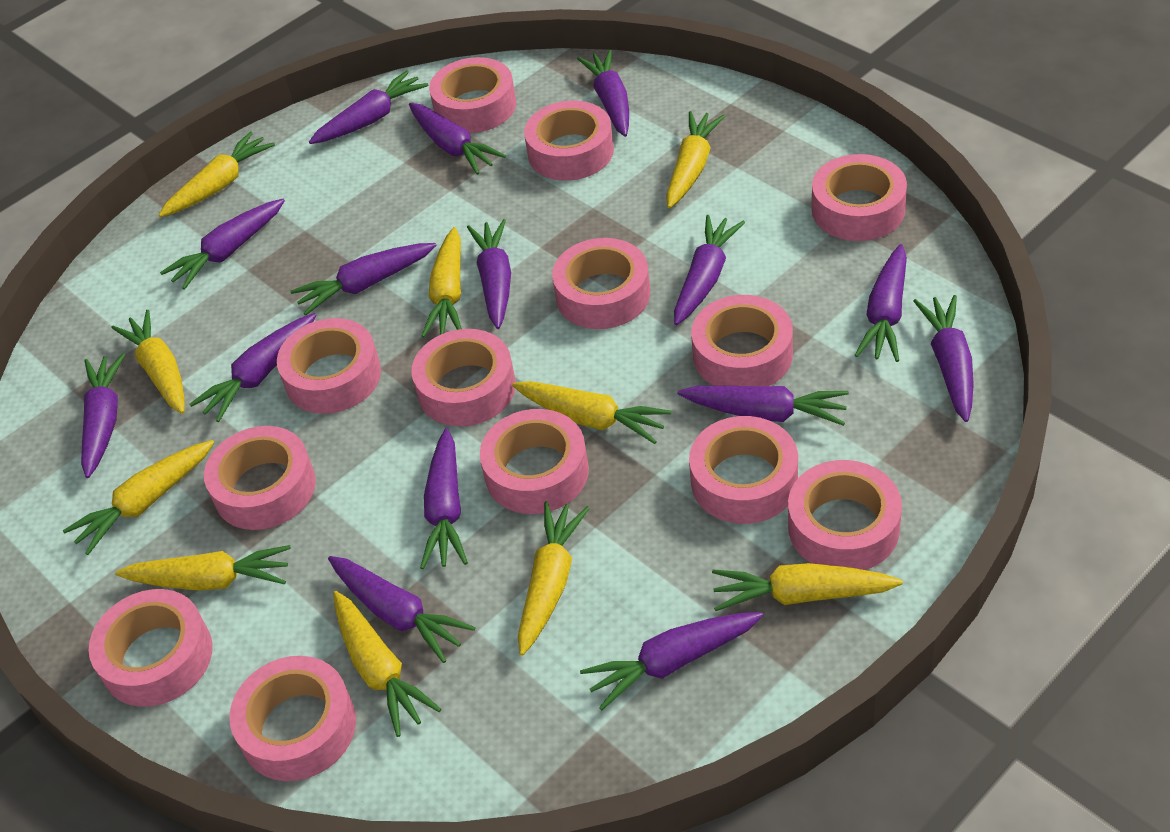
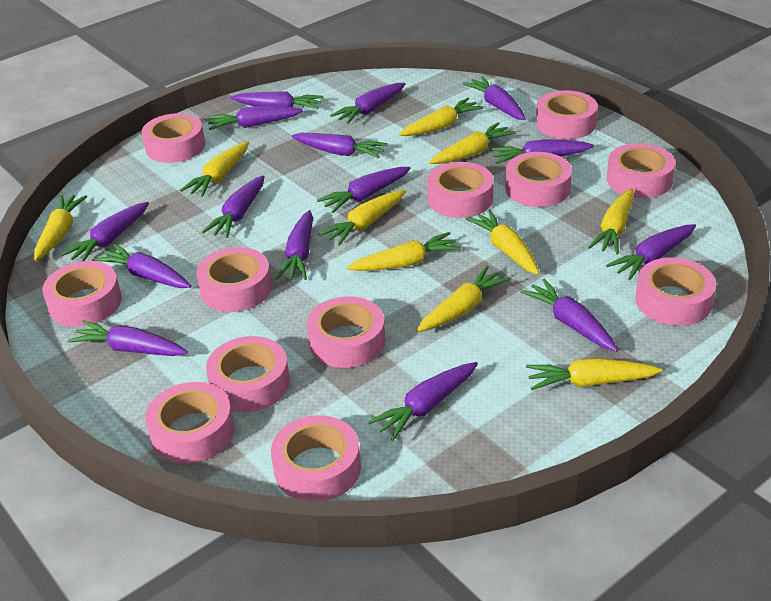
pink tape: 13 -> 12

